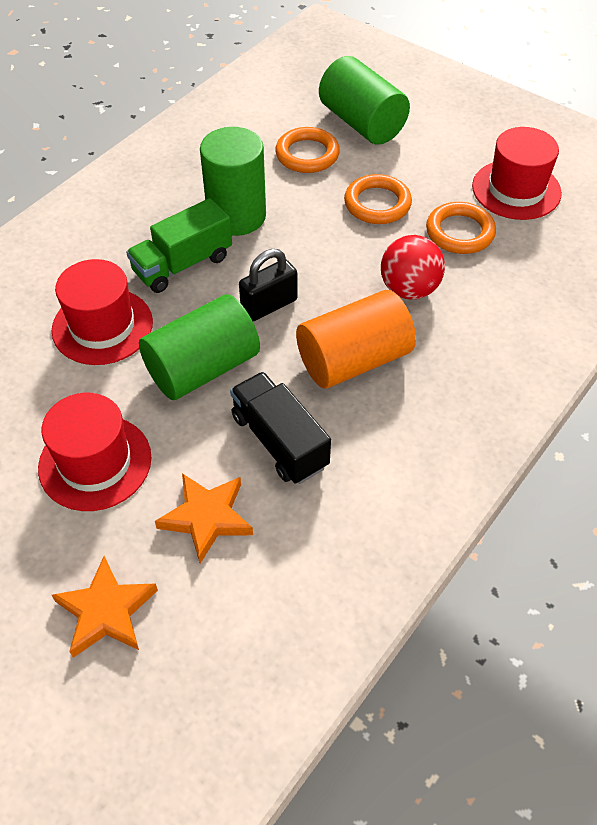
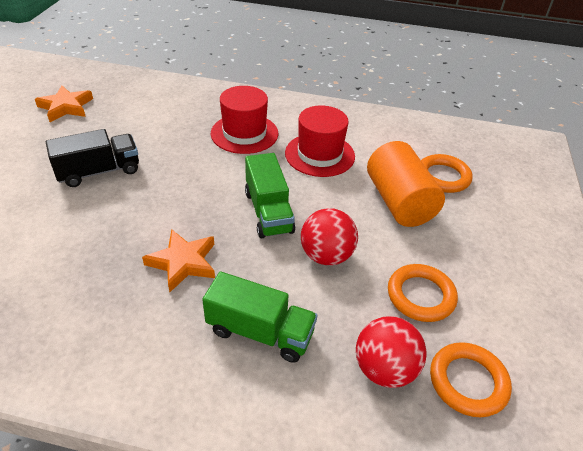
black padlock: 1 -> 0
green cylinder: 3 -> 0
green truck: 1 -> 2
red ball: 1 -> 2
red hat: 3 -> 2

